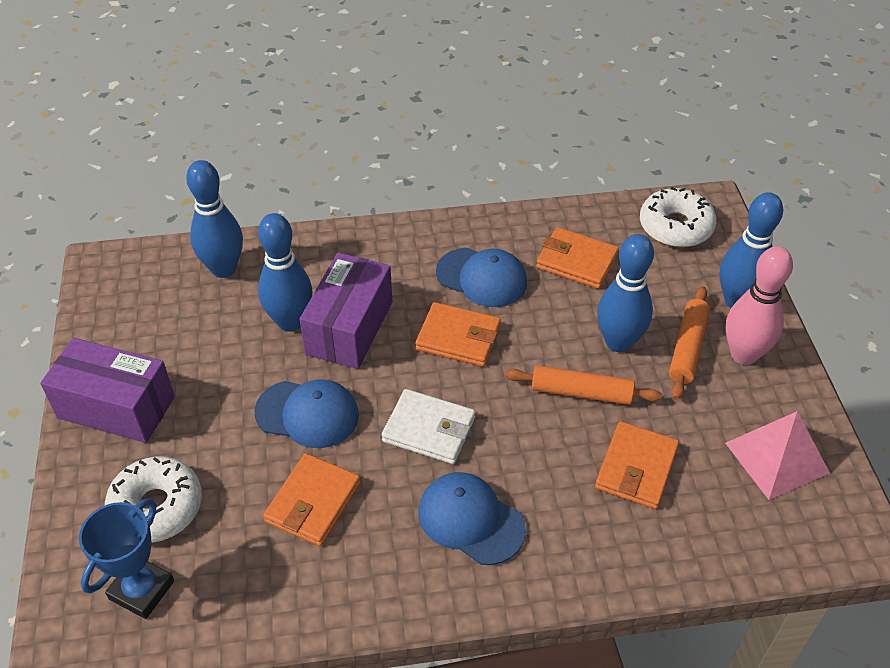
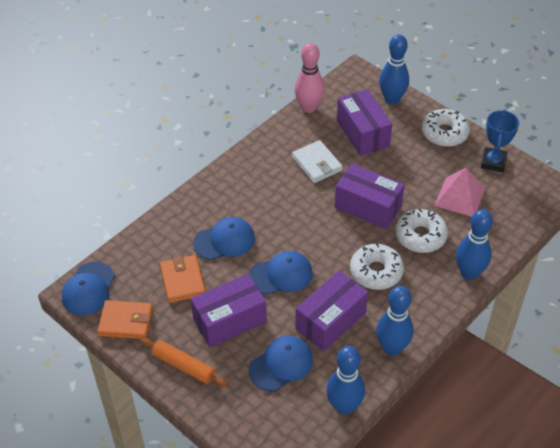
blue cap: 3 -> 4
orange rolling pin: 2 -> 1
orange wallet: 4 -> 2
purple box: 2 -> 4
white donut: 2 -> 3

